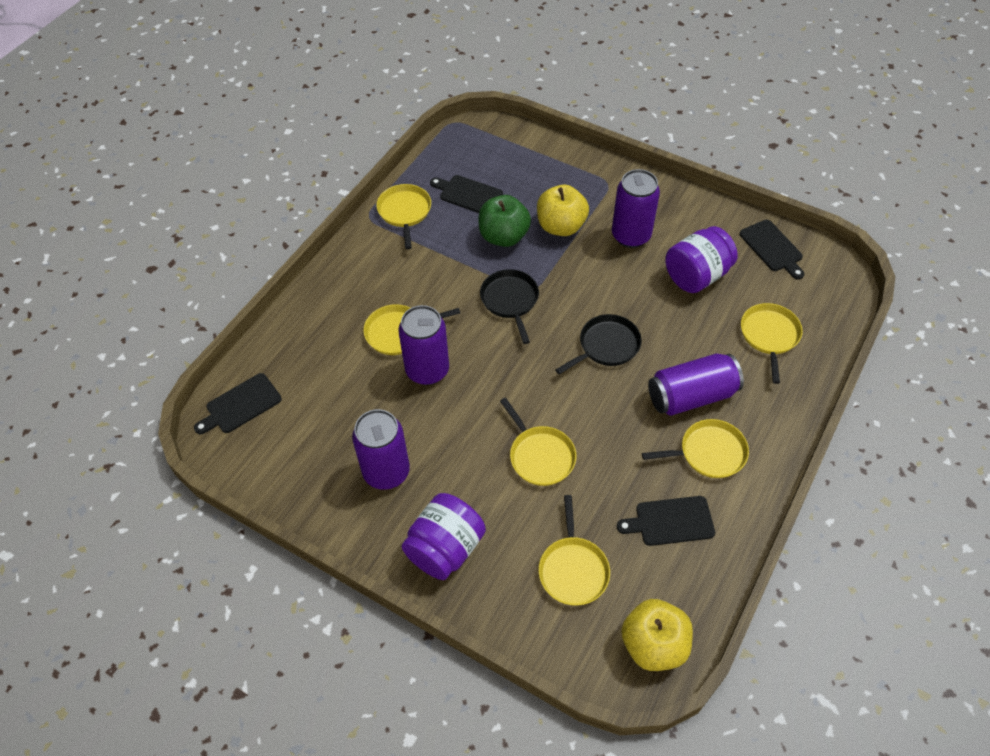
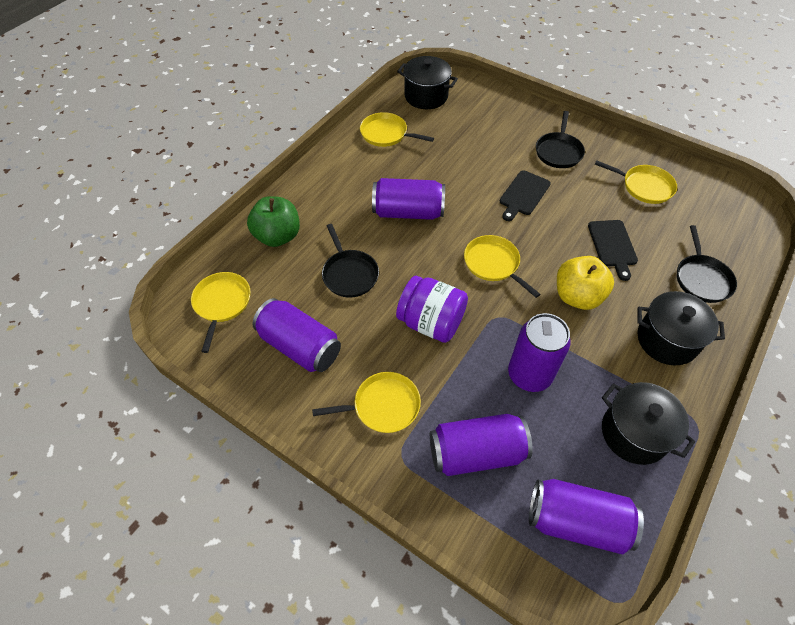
black cutting board: 4 -> 2
black pan: 2 -> 3
black pot: 0 -> 3
purple can: 4 -> 5
purple jar: 2 -> 1
yellow apple: 2 -> 1
yellow pan: 6 -> 5

